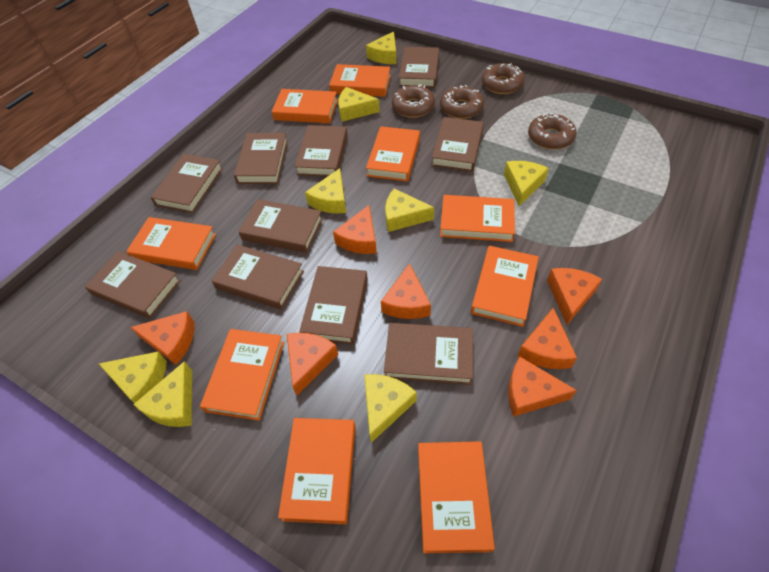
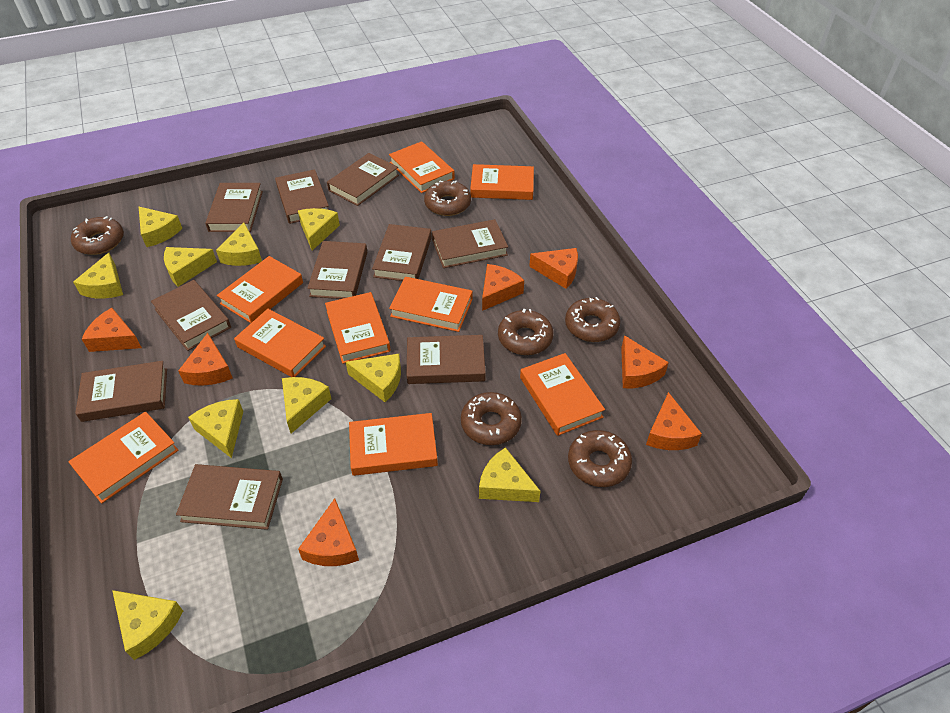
brown donut: 4 -> 6
yellow cheese: 8 -> 10

